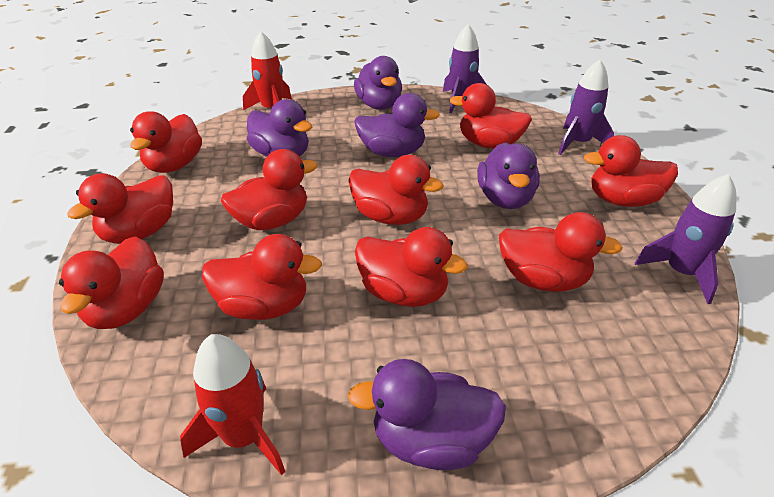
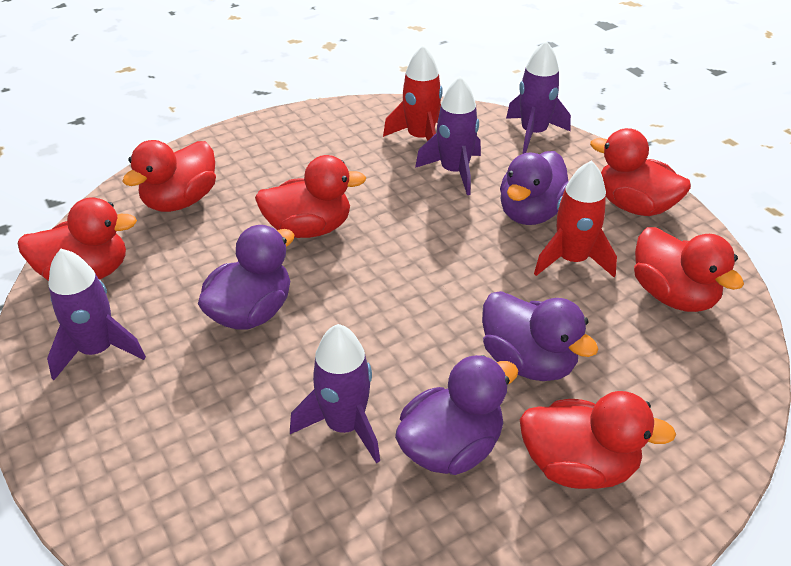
purple duck: 5 -> 4
purple rocket: 3 -> 4
red duck: 10 -> 6

